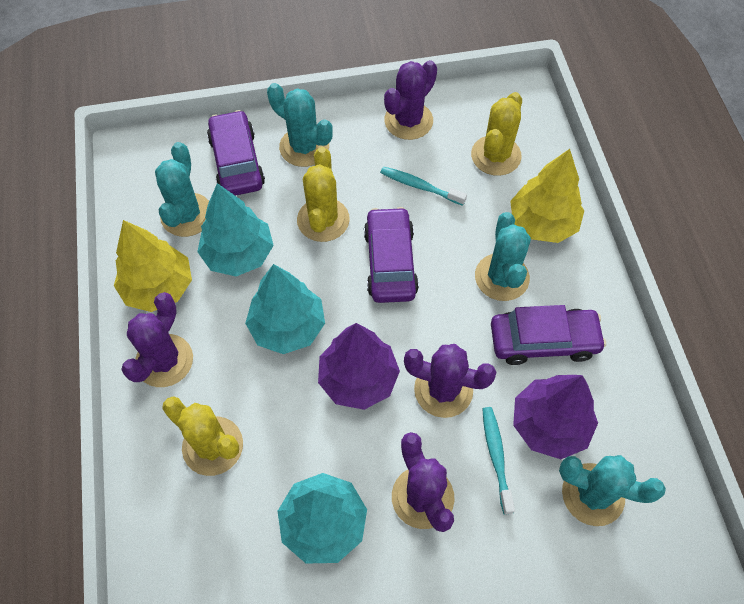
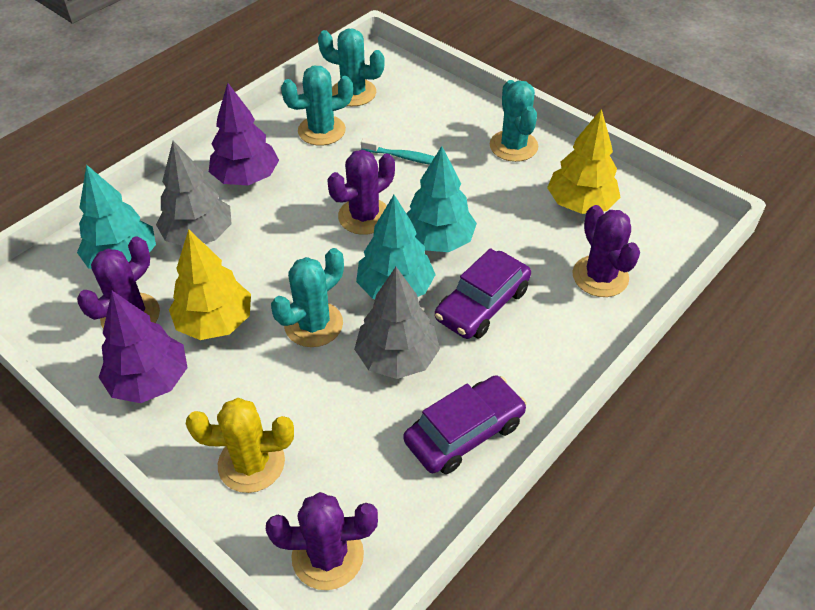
grey tree: 0 -> 2
purple car: 3 -> 2
turquoise toothbrush: 2 -> 1
yellow cactus: 3 -> 1

